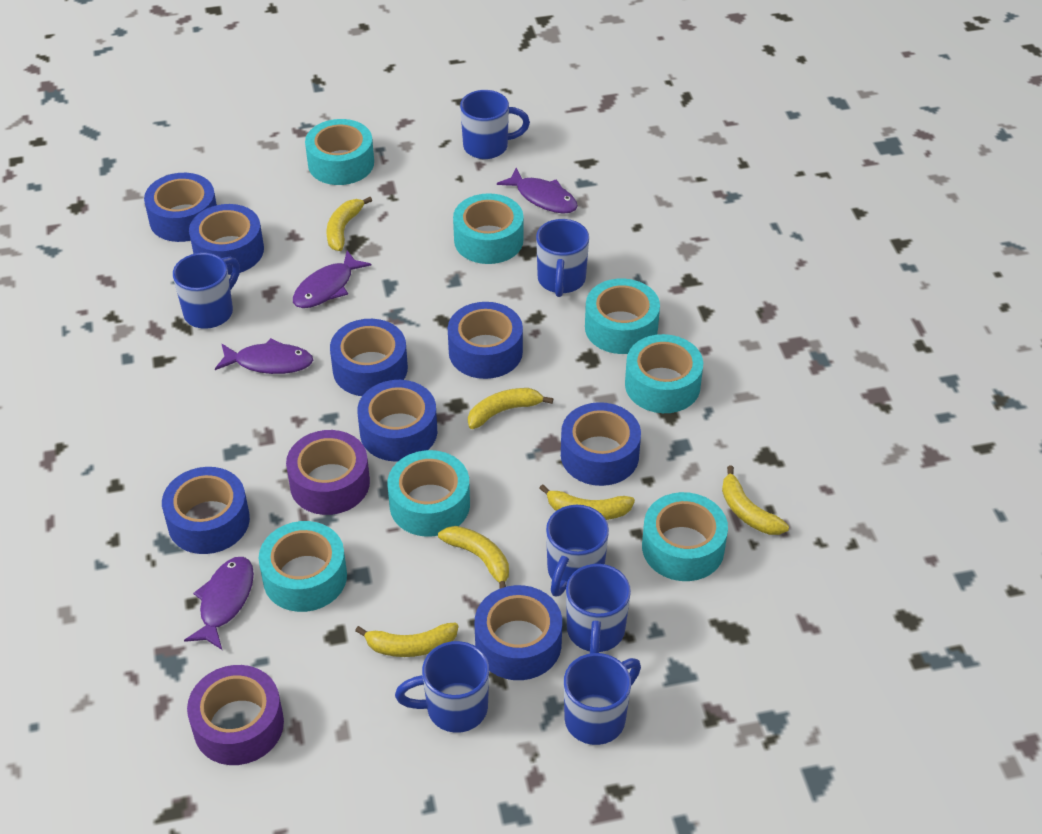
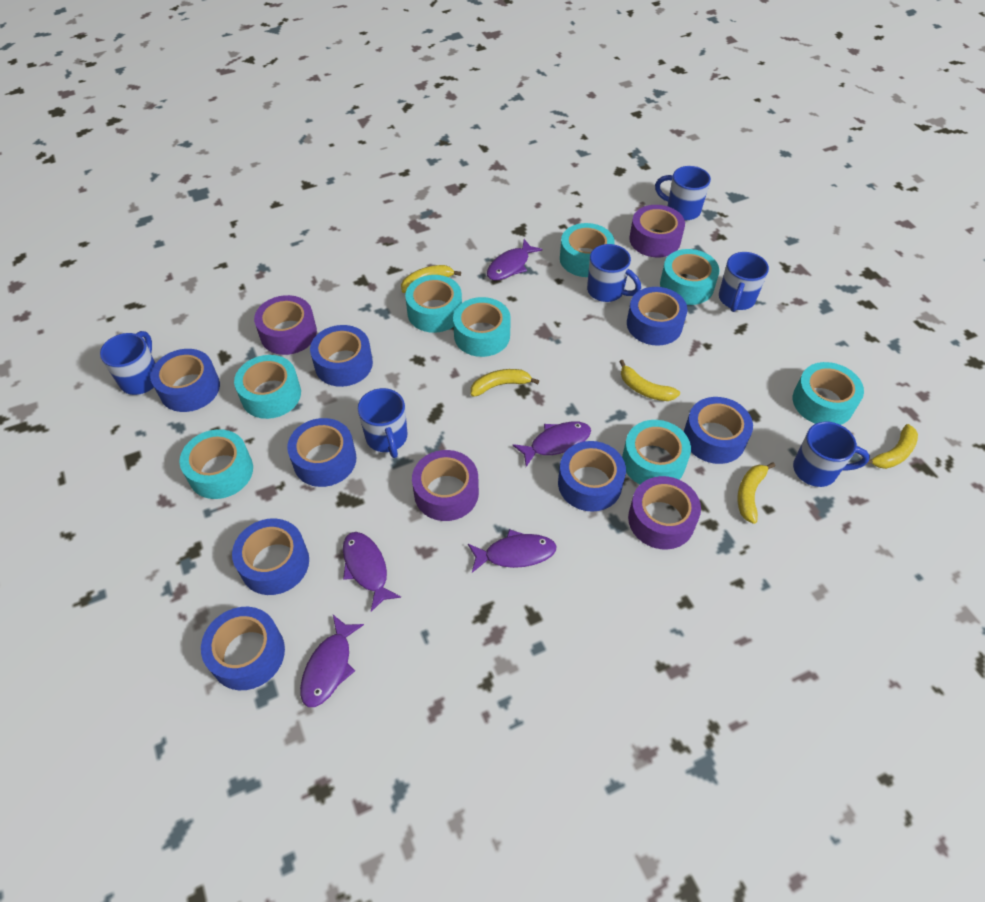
blue mug: 7 -> 6
purple fish: 4 -> 5
purple tape: 2 -> 4
turquoise tape: 7 -> 8
yellow banana: 6 -> 5

